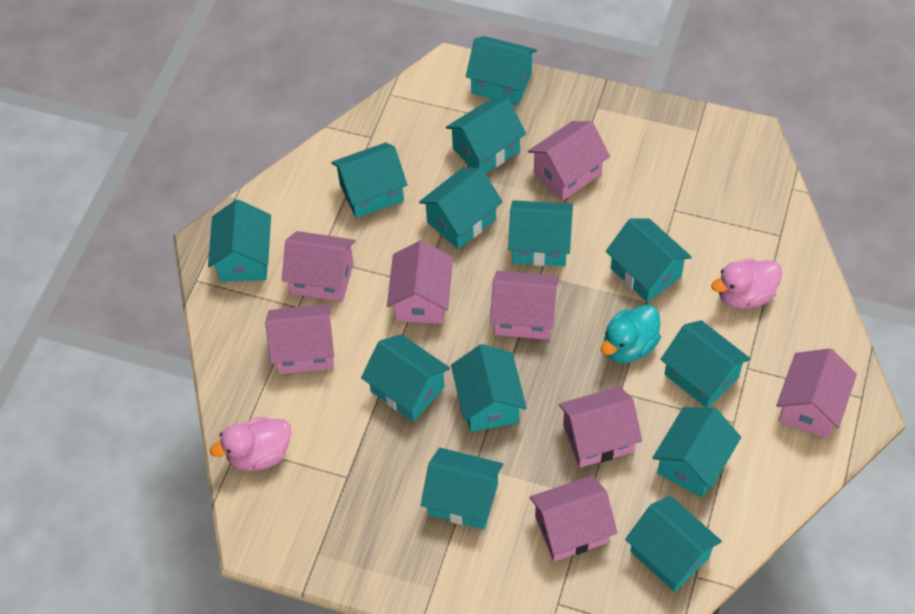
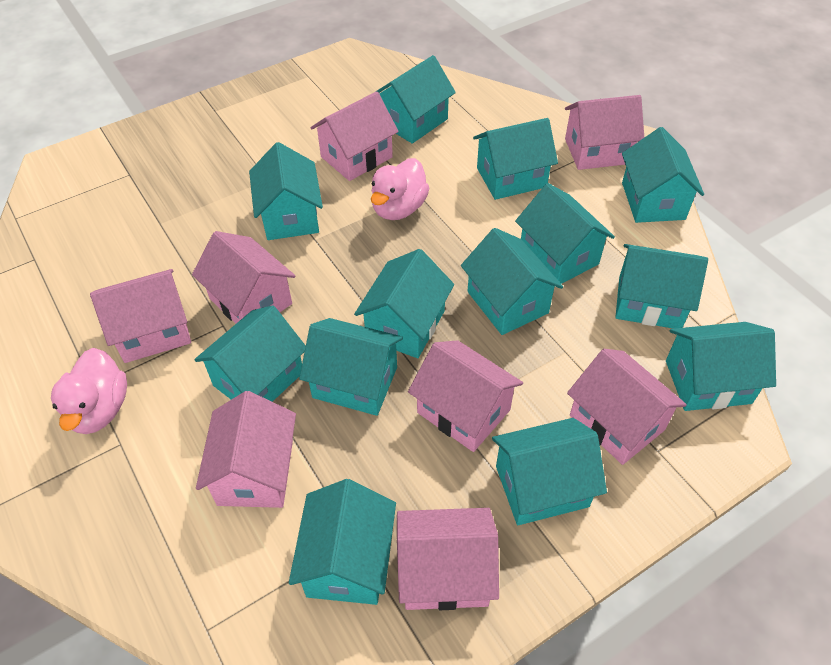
turquoise duck: 1 -> 0

